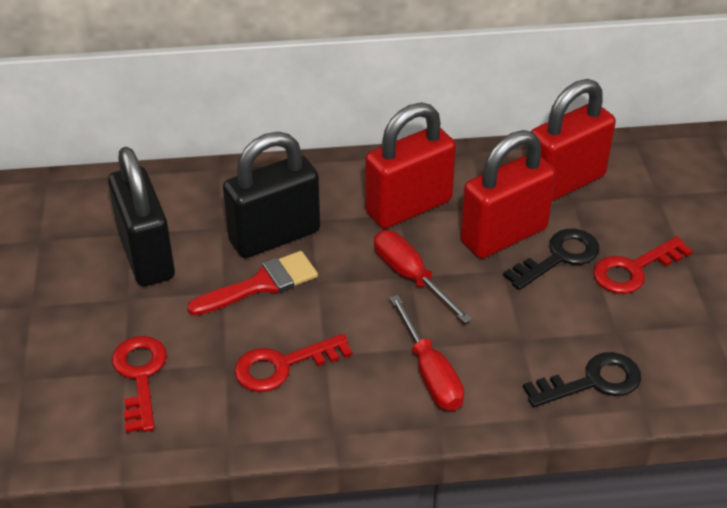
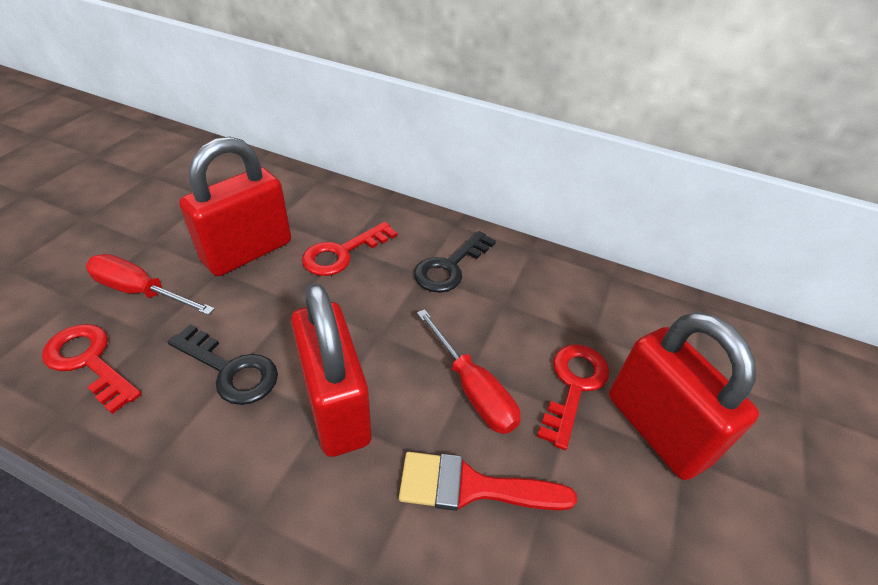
black padlock: 2 -> 0

